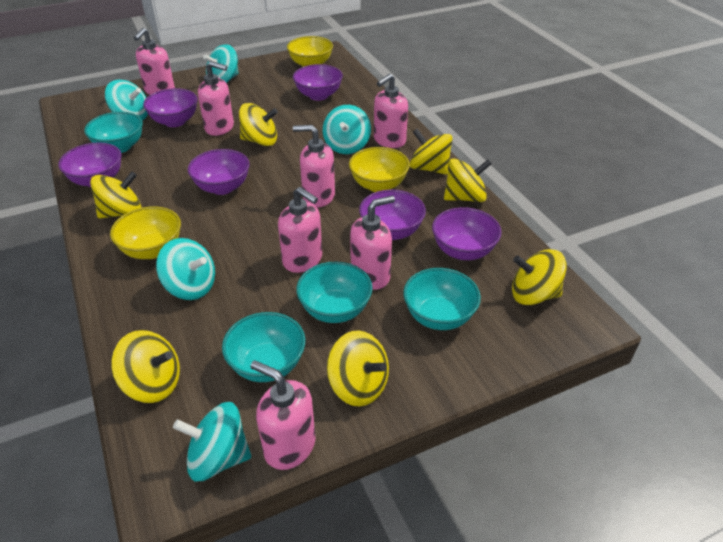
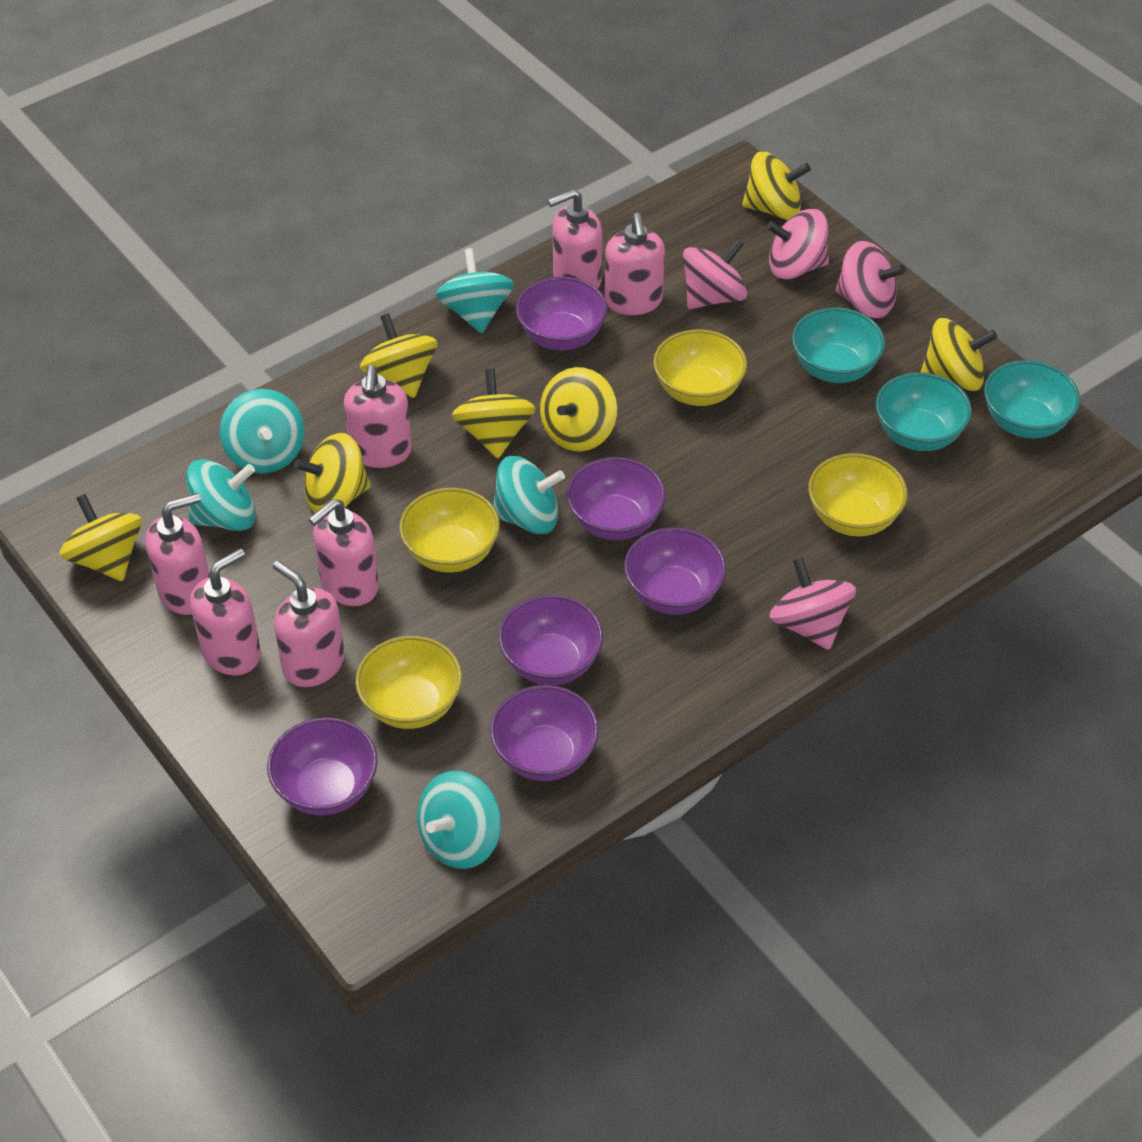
pink spinning top: 0 -> 4
turquoise bowl: 4 -> 3
yellow bowl: 3 -> 4

